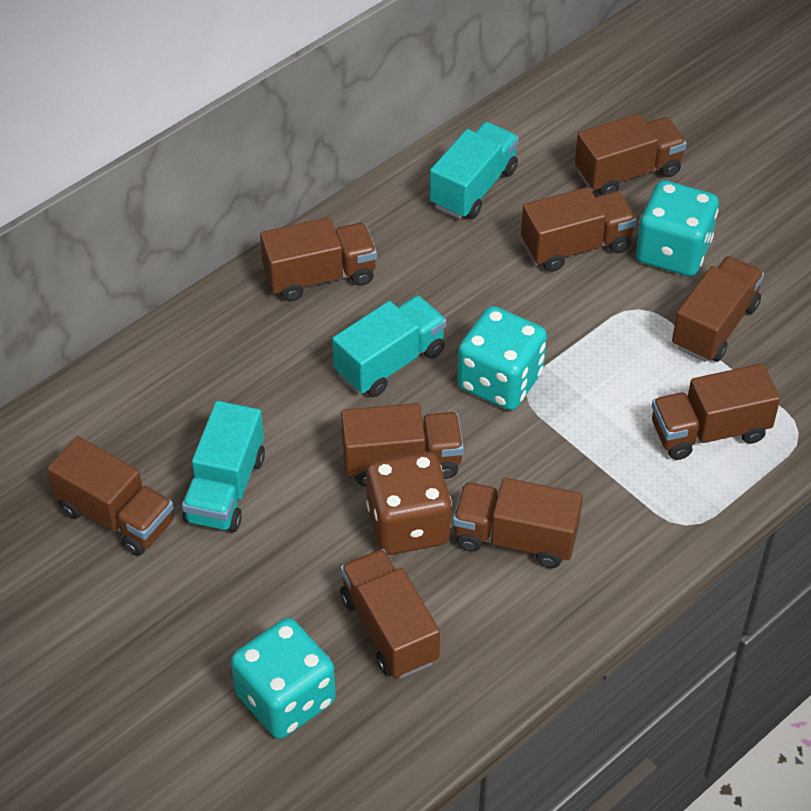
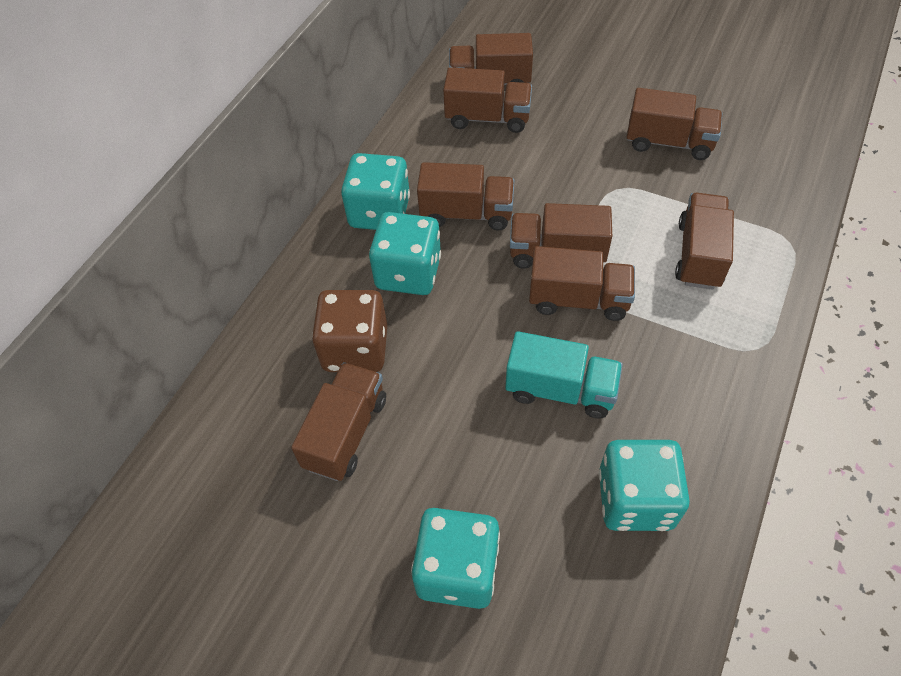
brown truck: 9 -> 8
turquoise dice: 3 -> 4
turquoise truck: 3 -> 1

